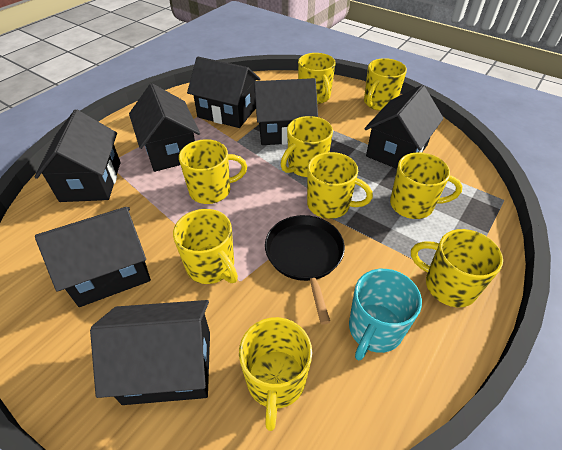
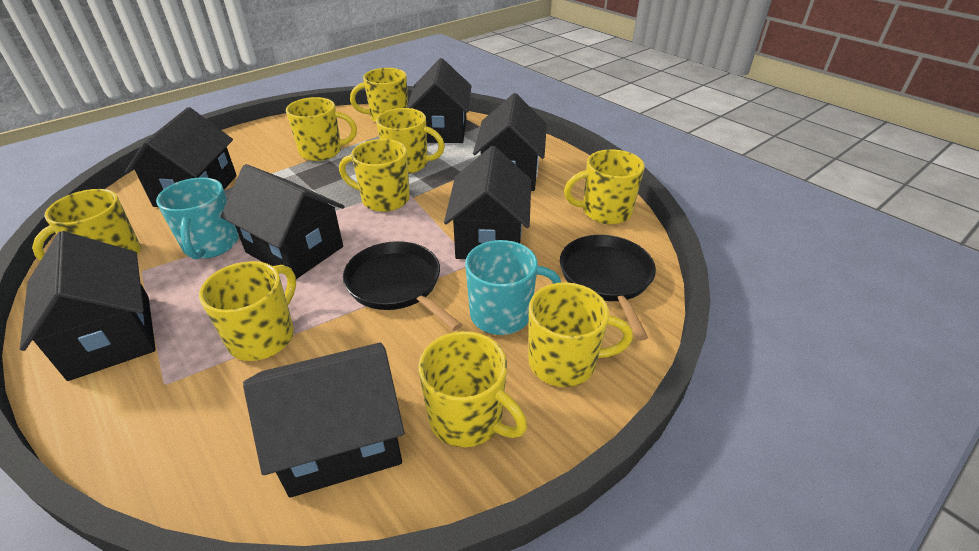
black pan: 1 -> 2
turquoise mug: 1 -> 2

